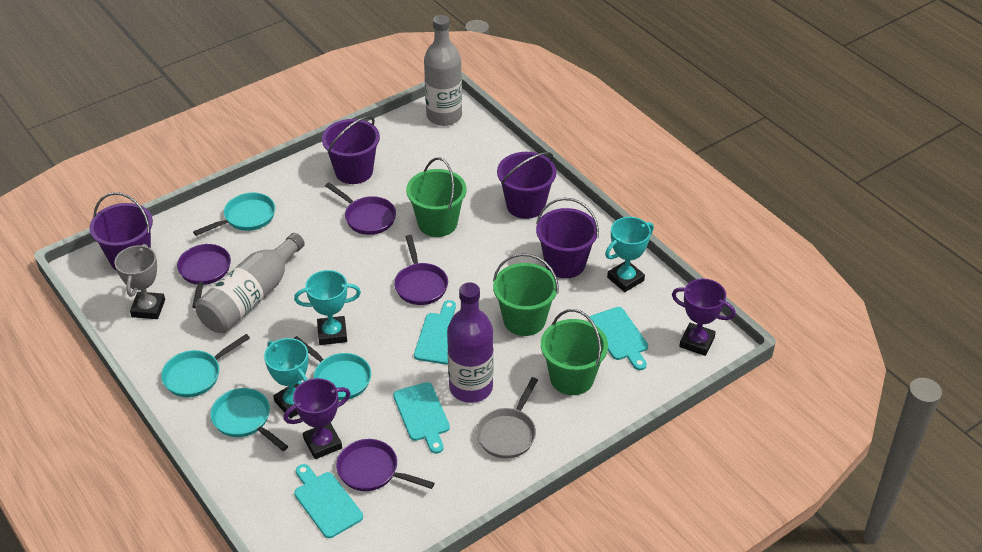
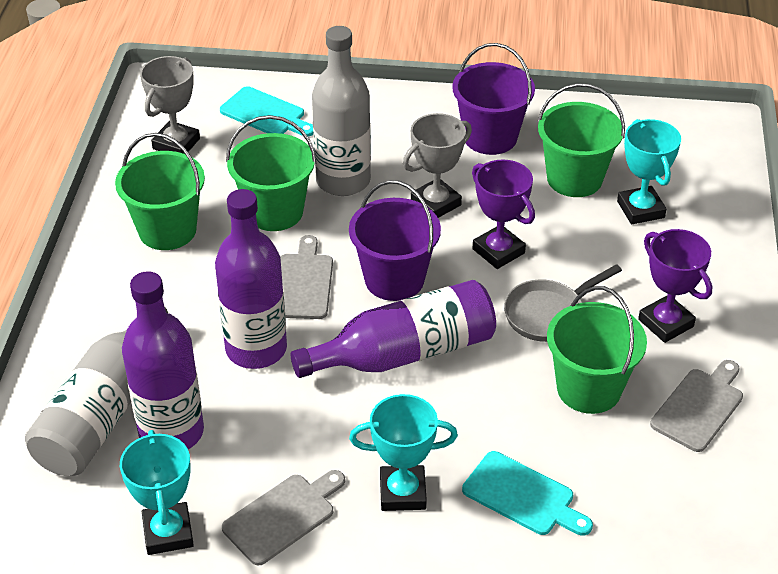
green bucket: 3 -> 4
grey cutting board: 0 -> 3
grey trophy: 1 -> 2
purple bottle: 1 -> 3
purple bucket: 4 -> 2
purple pan: 4 -> 0
turquoise cutting board: 4 -> 2
turquoise pan: 4 -> 0

